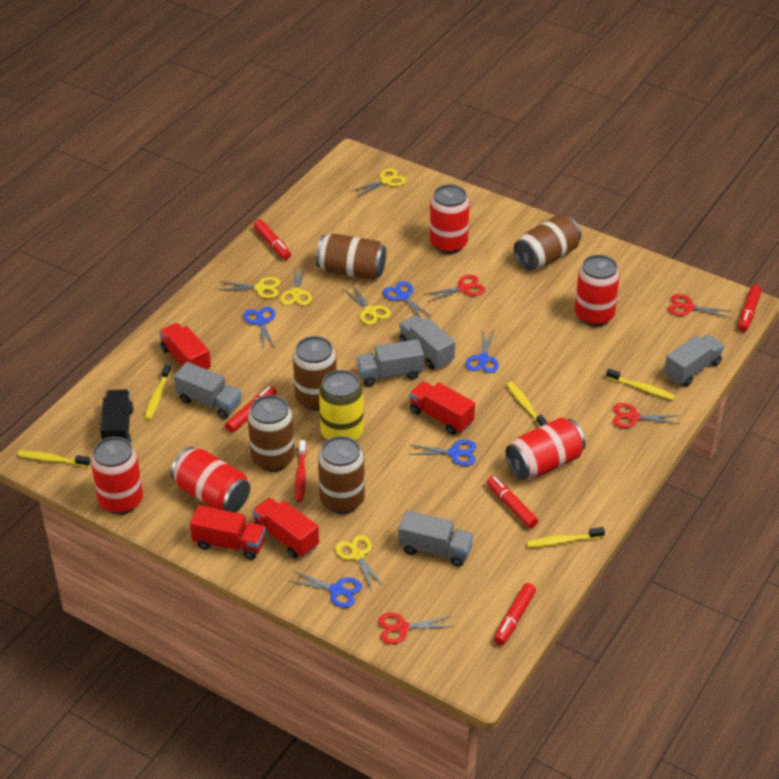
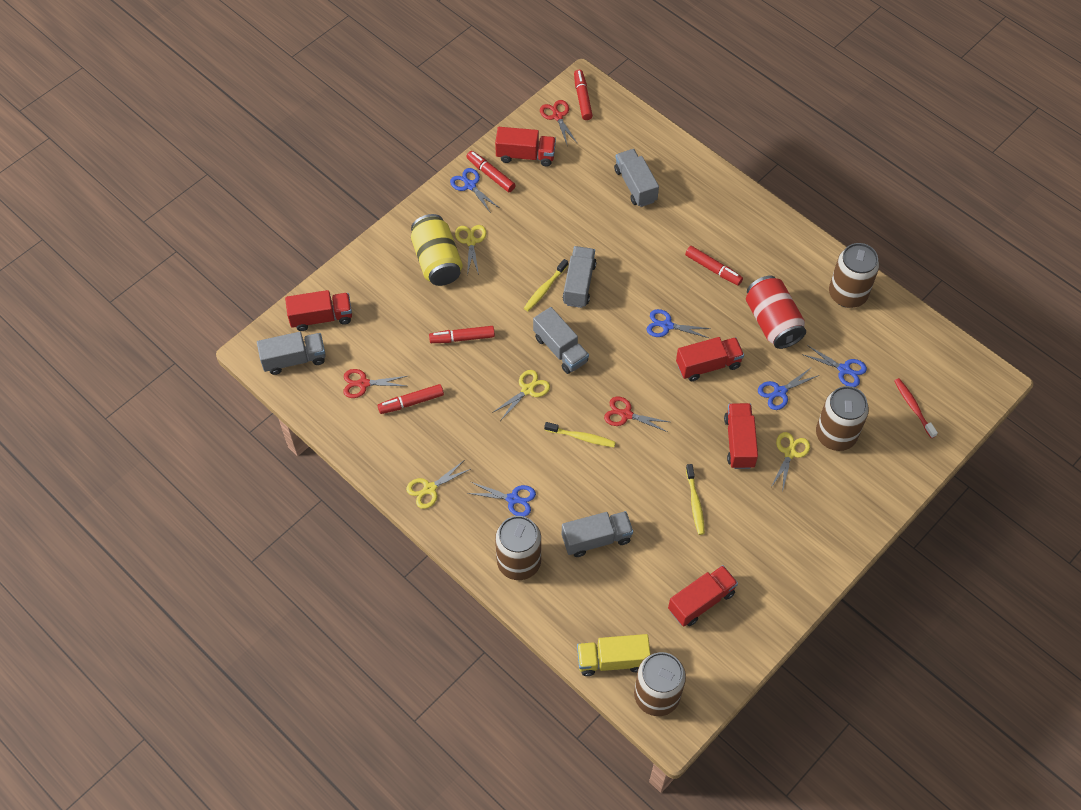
black truck: 1 -> 0
brown can: 5 -> 4
red can: 5 -> 1
red scissors: 4 -> 3
red truck: 4 -> 5
yellow scissors: 5 -> 4
yellow toothbrush: 5 -> 3
yellow truck: 0 -> 1

